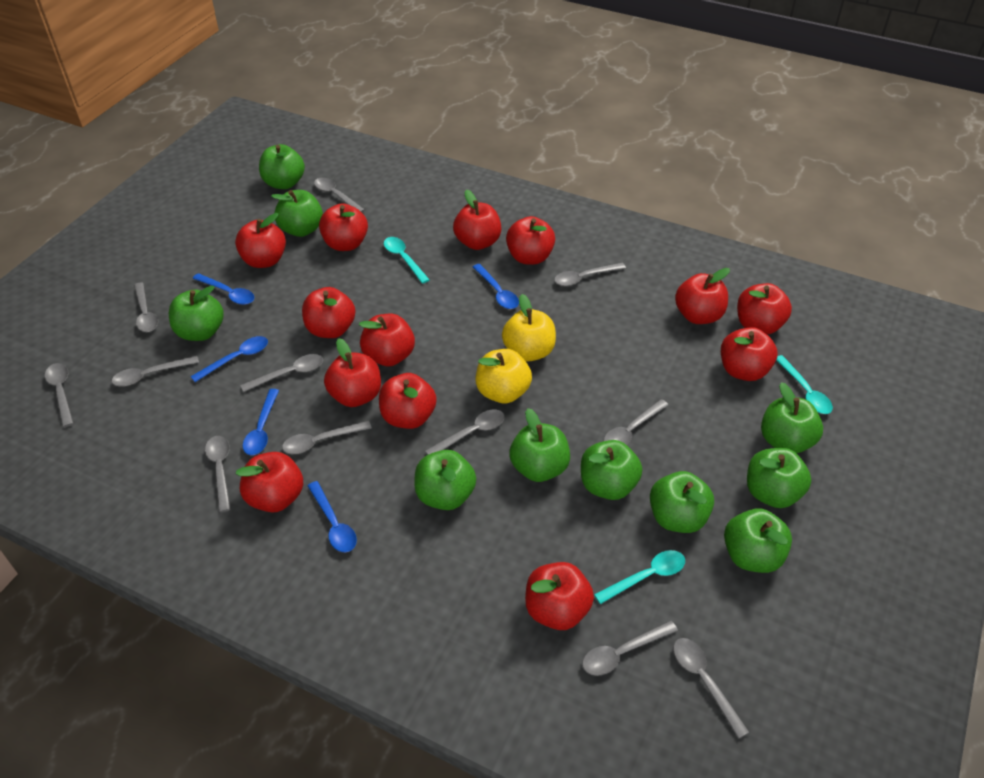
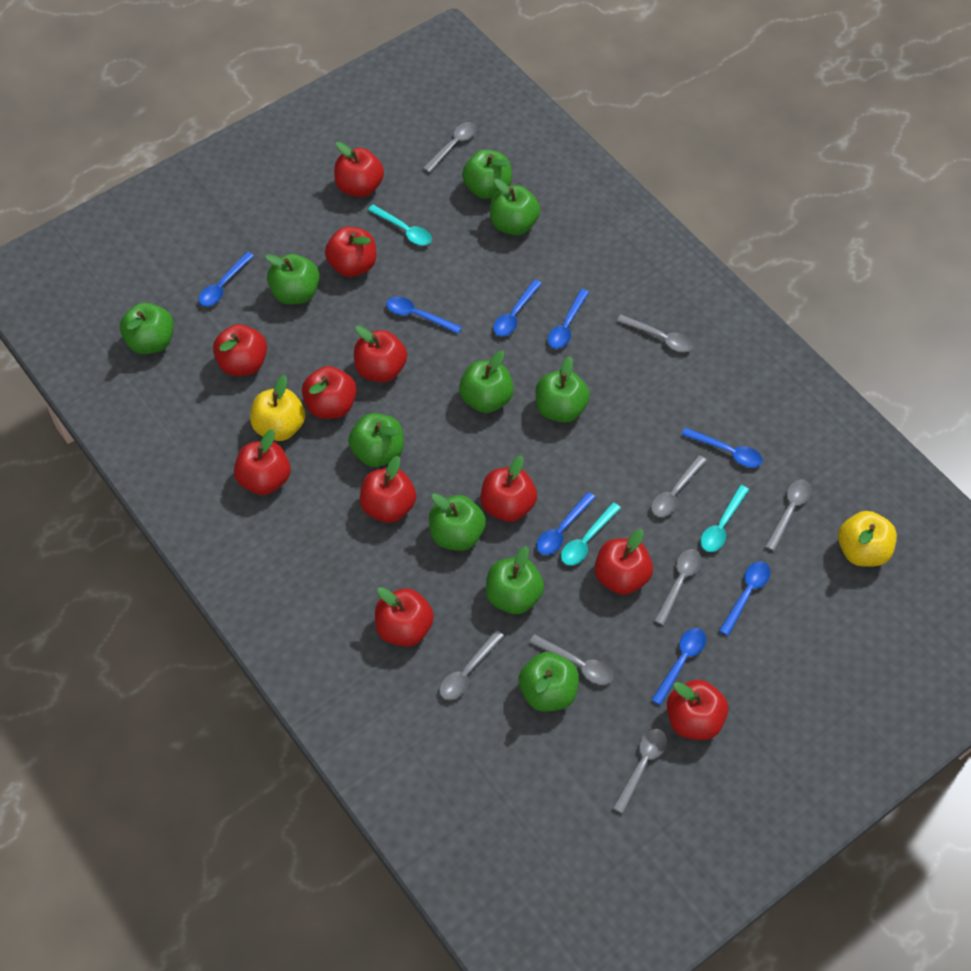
blue spoon: 5 -> 8
grey spoon: 12 -> 8
red apple: 13 -> 11

